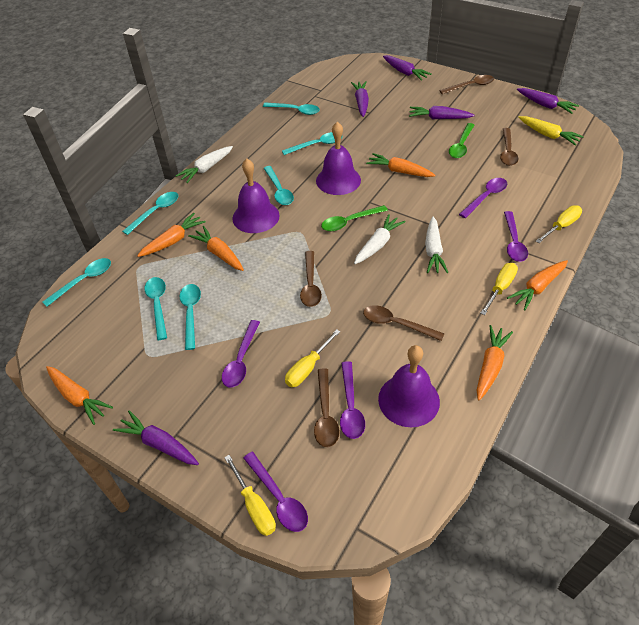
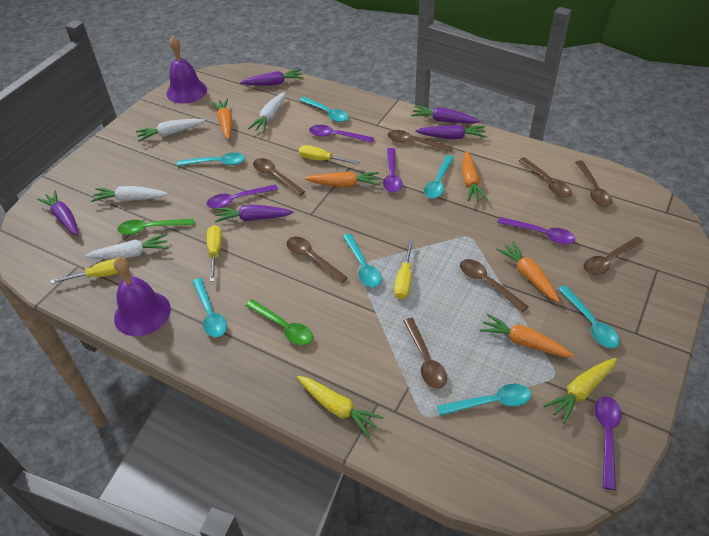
brown spoon: 5 -> 8
orange carrot: 6 -> 5
purple bell: 3 -> 2
white carrot: 3 -> 4
yellow carrot: 1 -> 2

